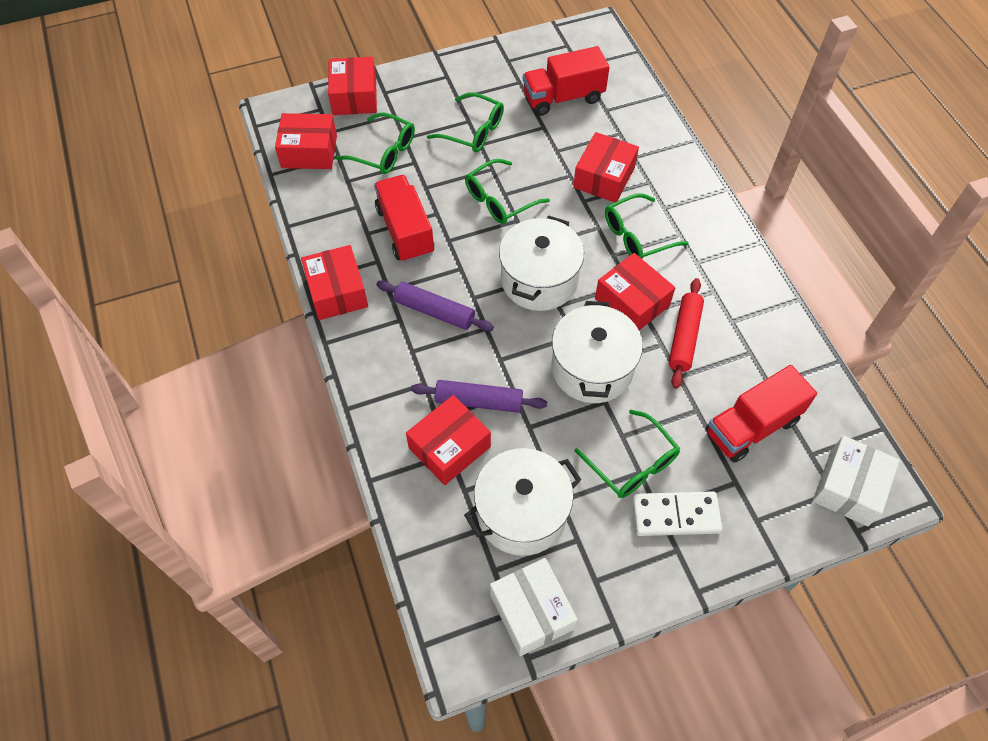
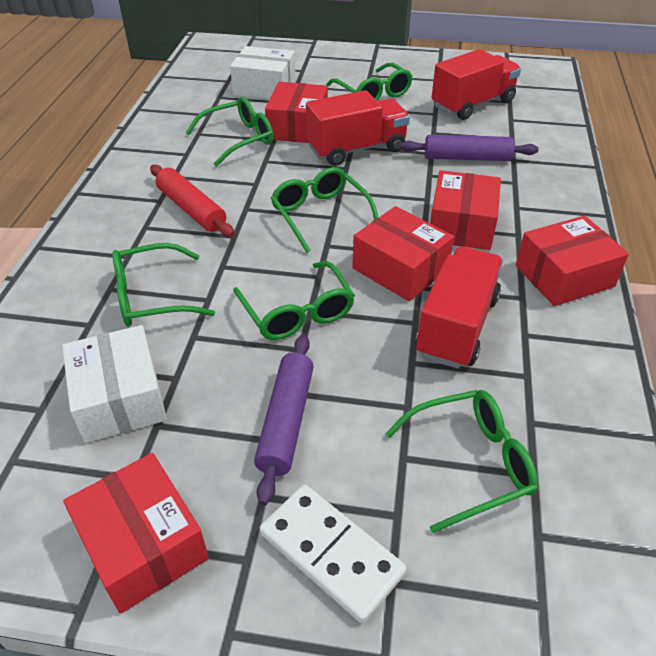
green glasses: 5 -> 6
red box: 6 -> 5
white pot: 3 -> 0

